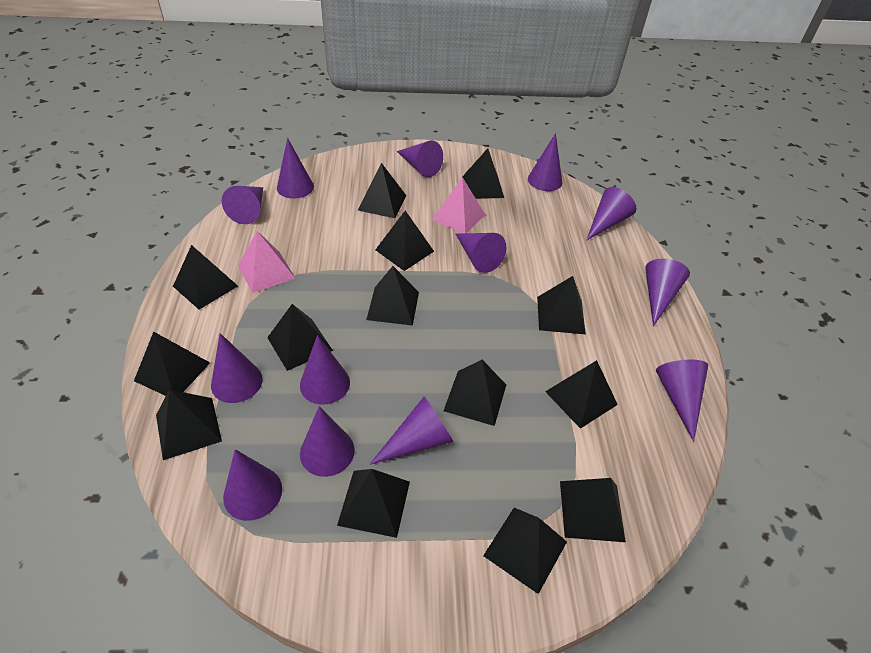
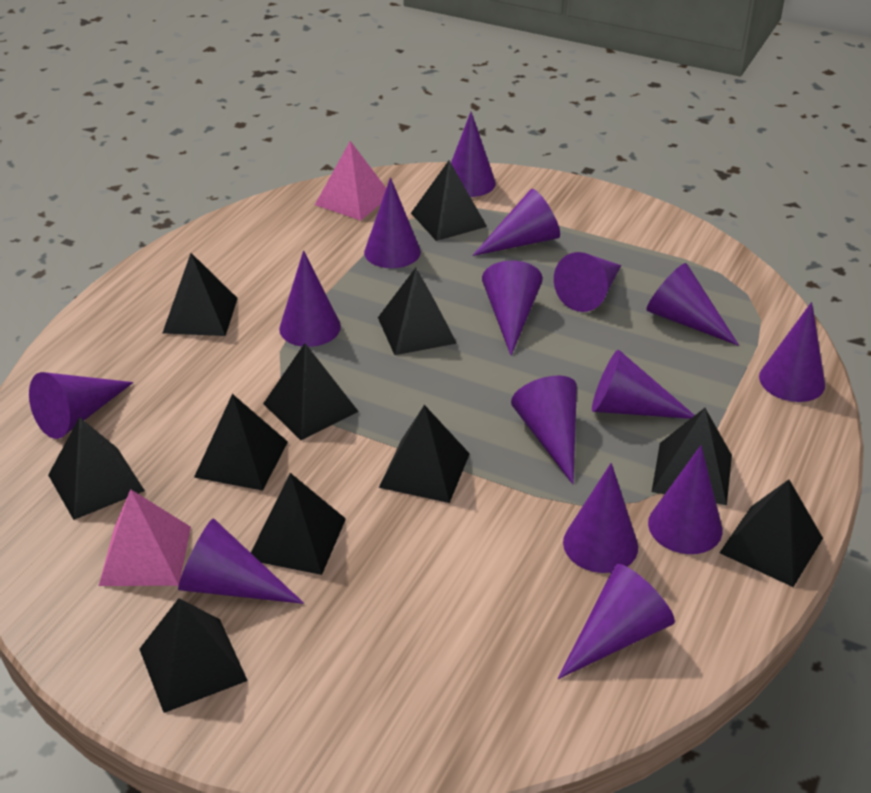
black pyramid: 14 -> 11
purple cone: 13 -> 15

